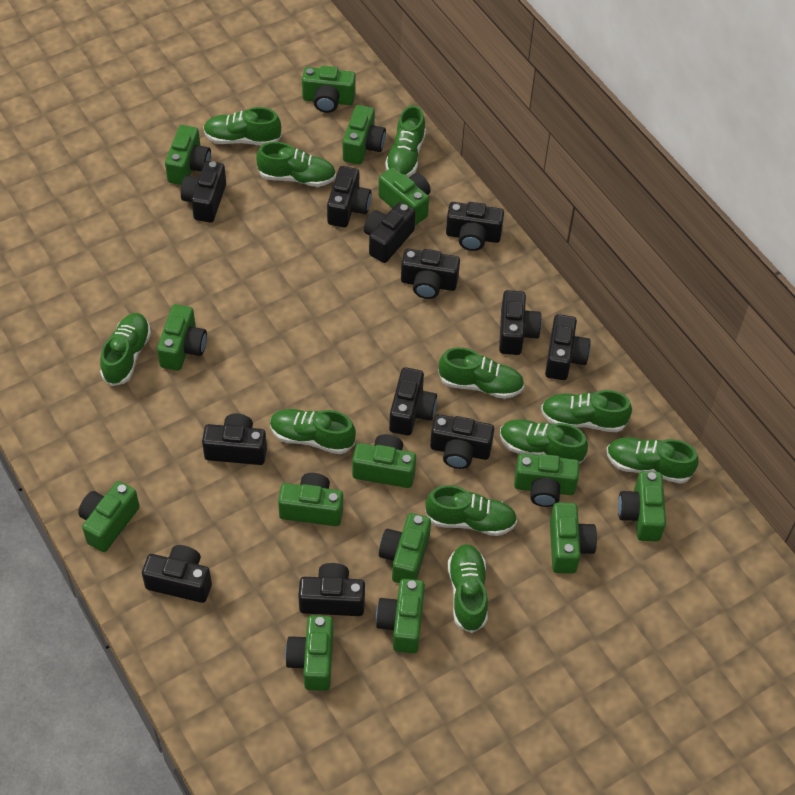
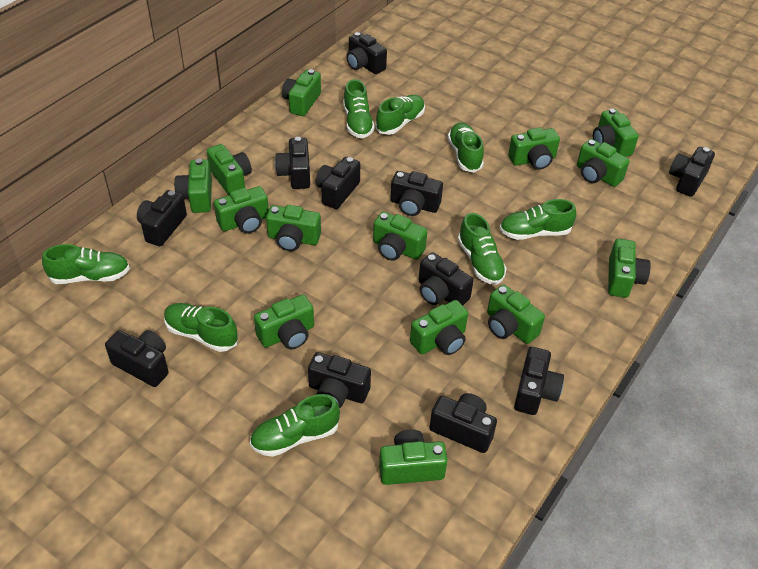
black camera: 12 -> 11
green shoe: 11 -> 8

